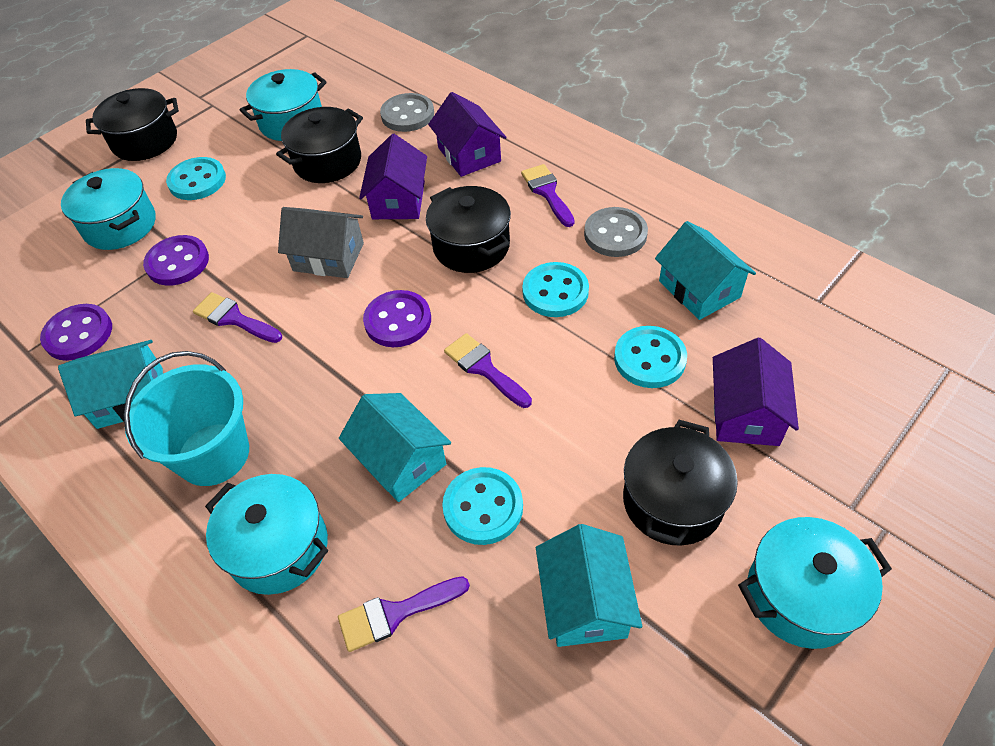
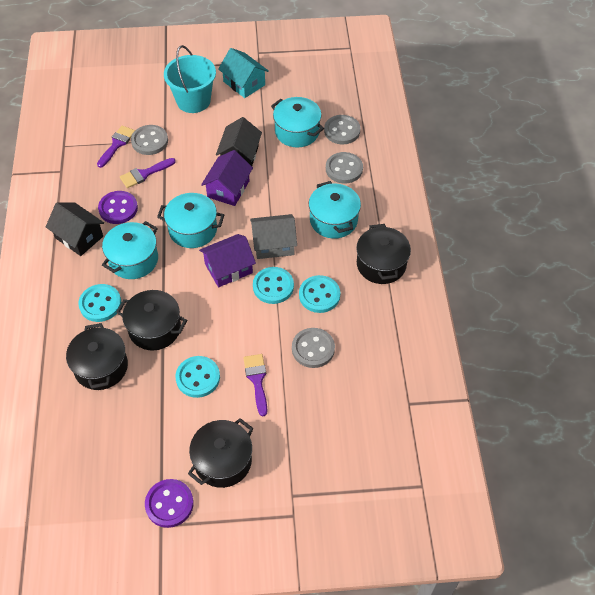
black house: 0 -> 2
grey button: 2 -> 4
purple brush: 4 -> 3
purple button: 3 -> 2
purple house: 3 -> 2
turquoise house: 4 -> 1

